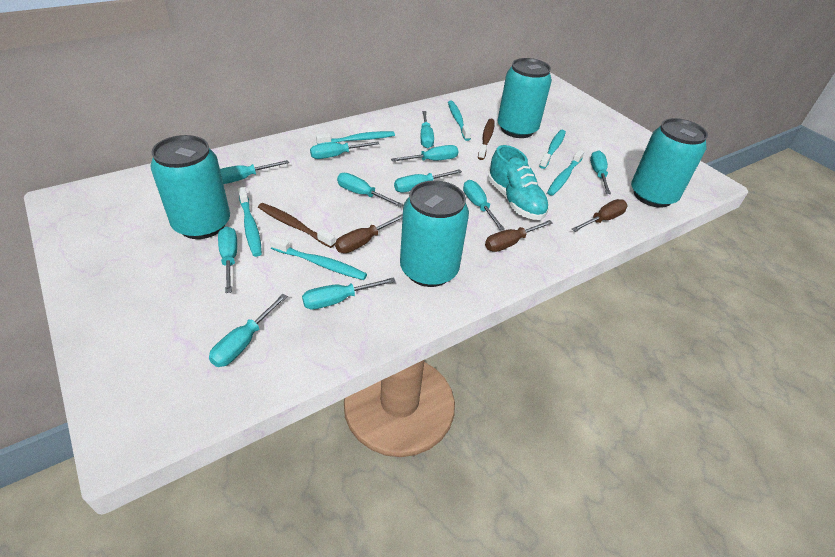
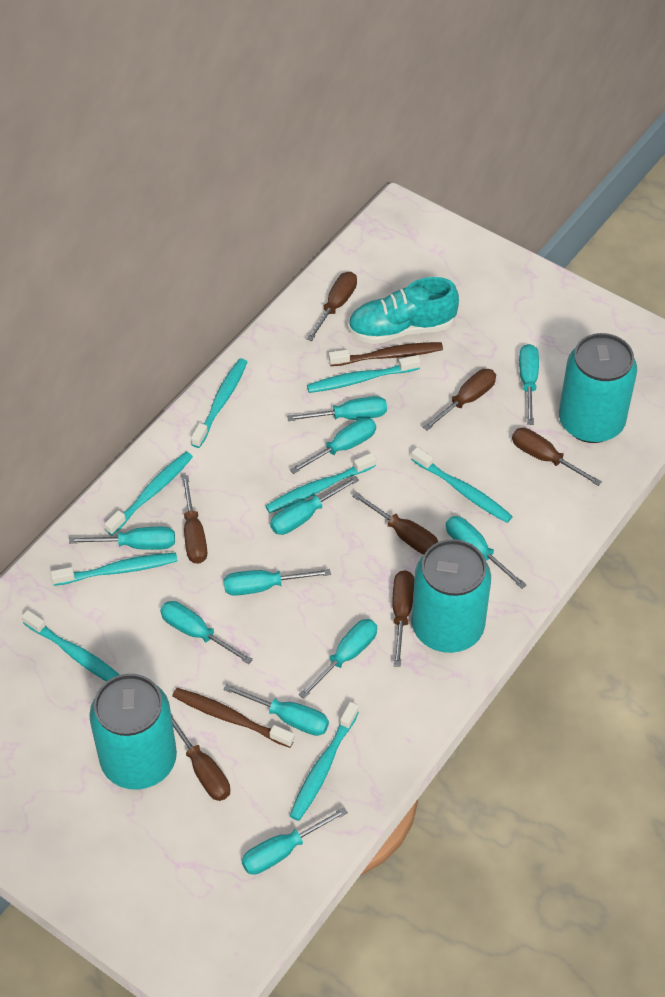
brown screwdriver: 3 -> 7
turquoise can: 4 -> 3
turquoise toothbrush: 6 -> 8

